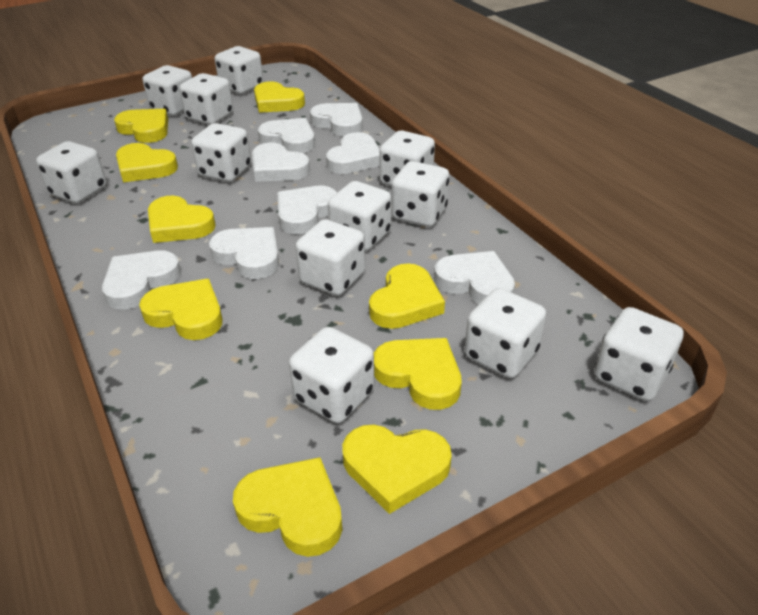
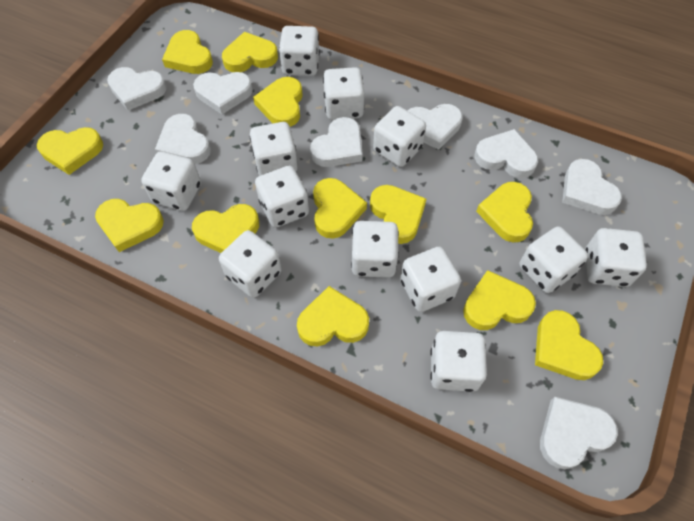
yellow heart: 9 -> 12

